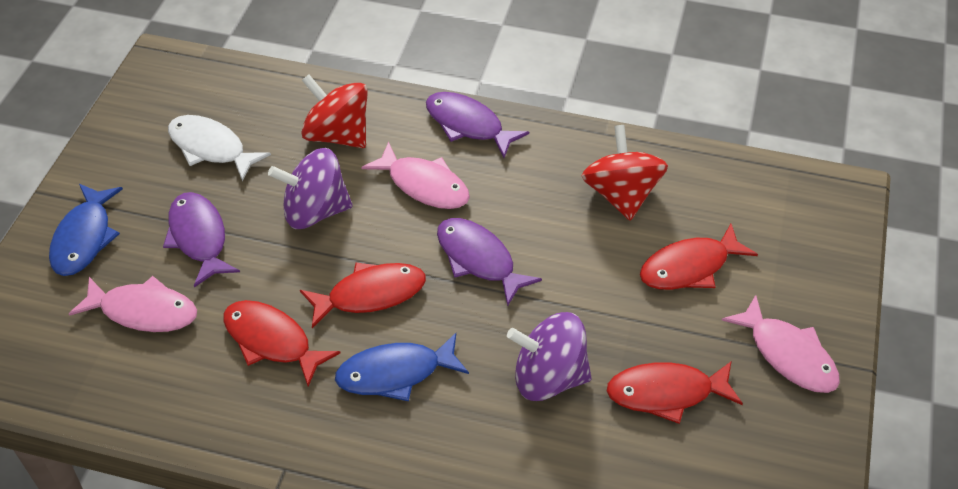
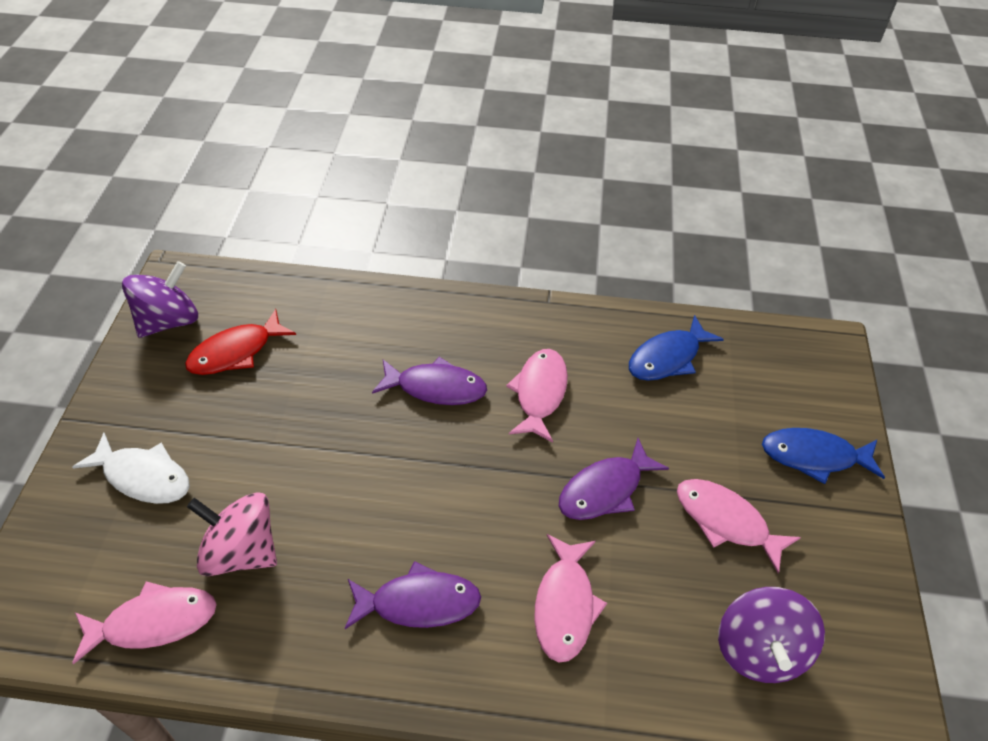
pink fish: 3 -> 4
pink spinning top: 0 -> 1
red fish: 4 -> 1
red spinning top: 2 -> 0

